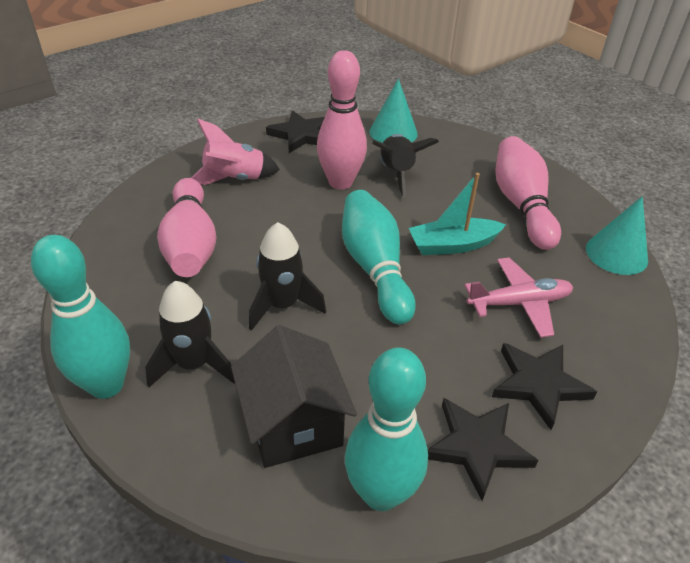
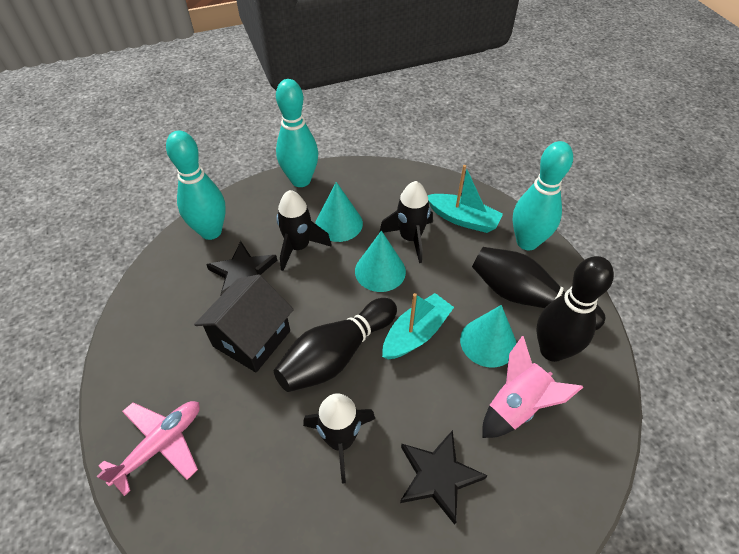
black bowling pin: 0 -> 3
black star: 3 -> 2
pink bowling pin: 3 -> 0
turquoise boat: 1 -> 2
turquoise cone: 2 -> 3

